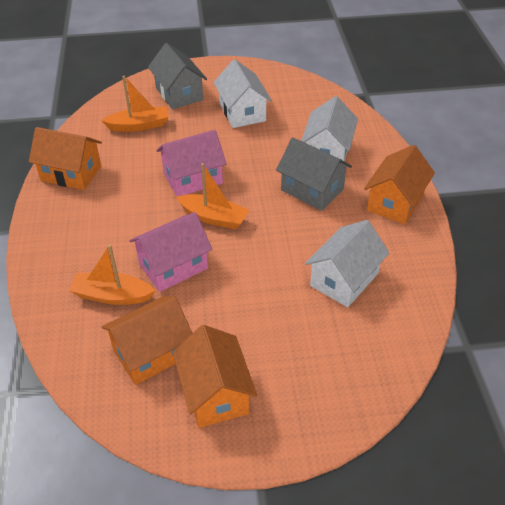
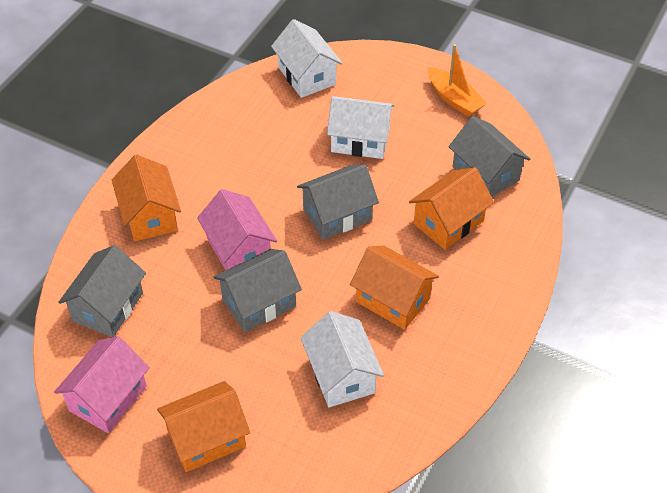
grey house: 2 -> 4
orange boat: 3 -> 1

